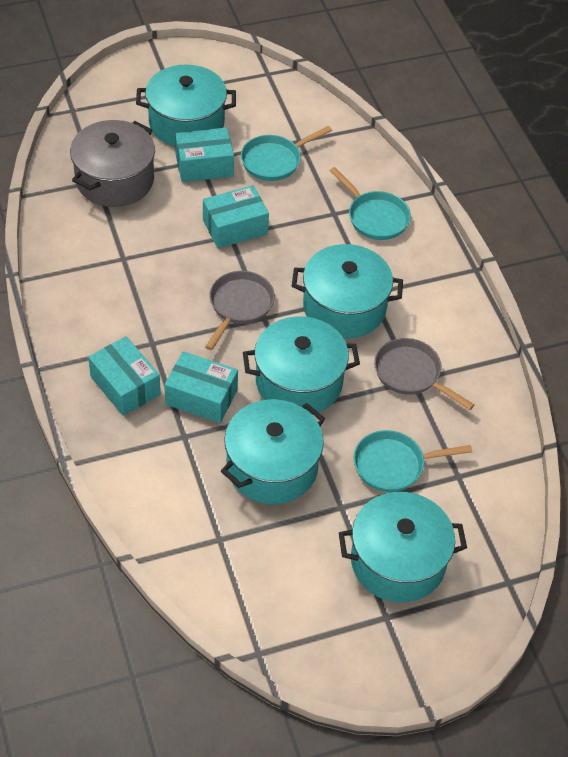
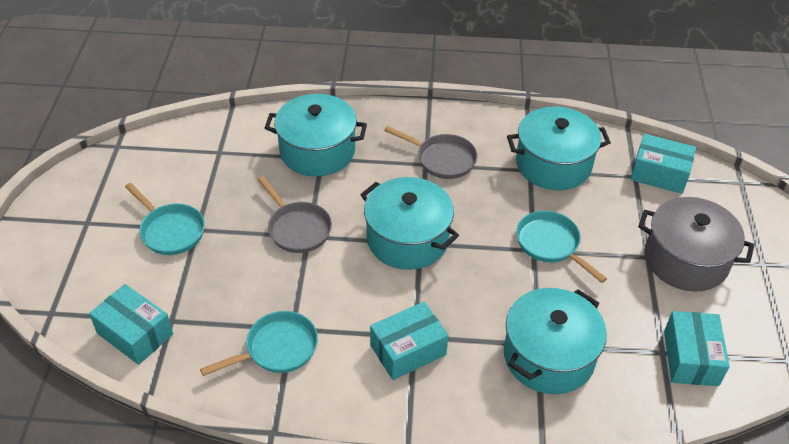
turquoise pot: 5 -> 4

